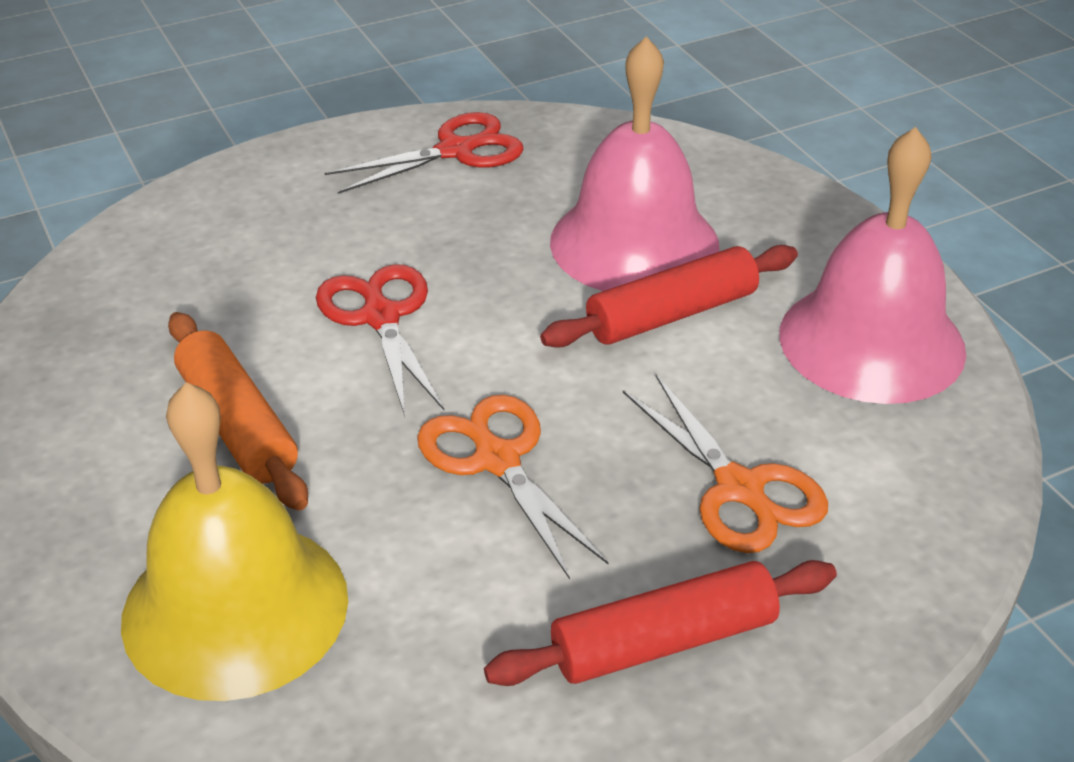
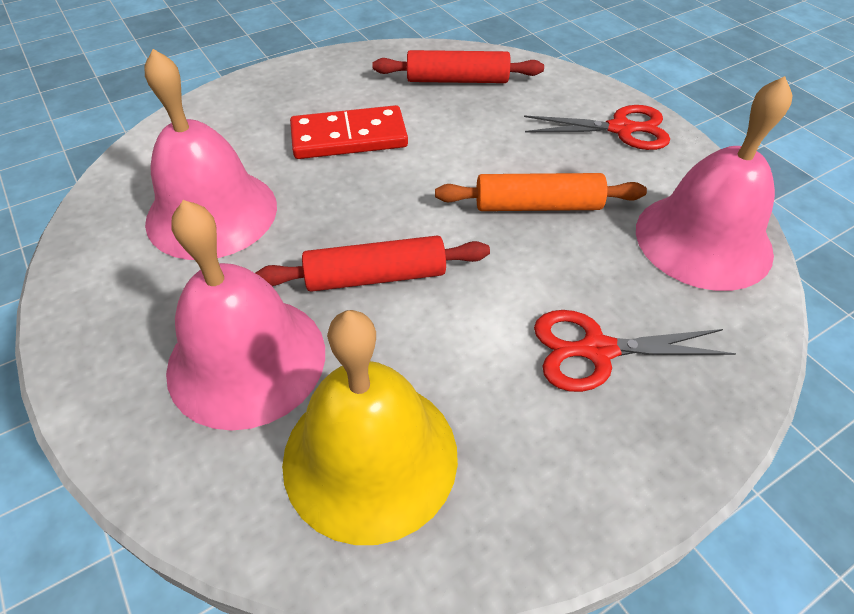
orange scissors: 2 -> 0
pink bell: 2 -> 3
red domino: 0 -> 1

